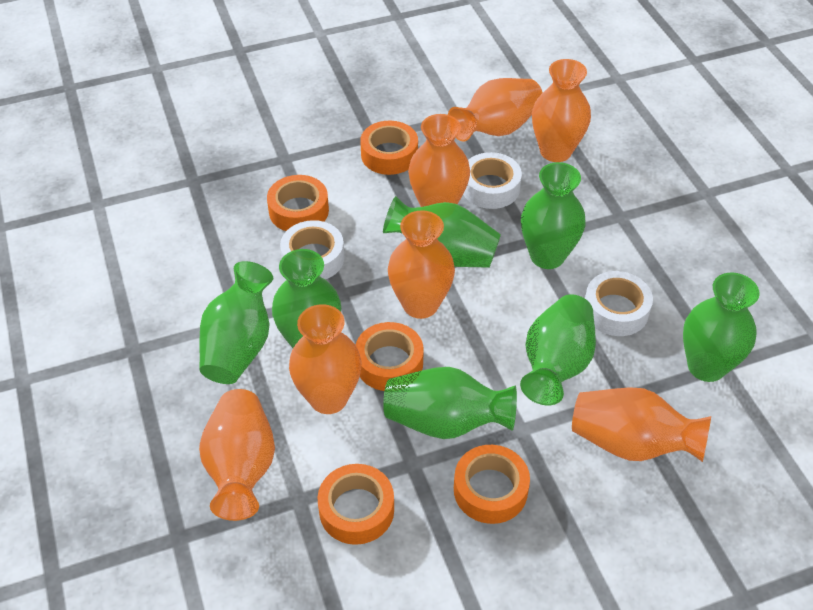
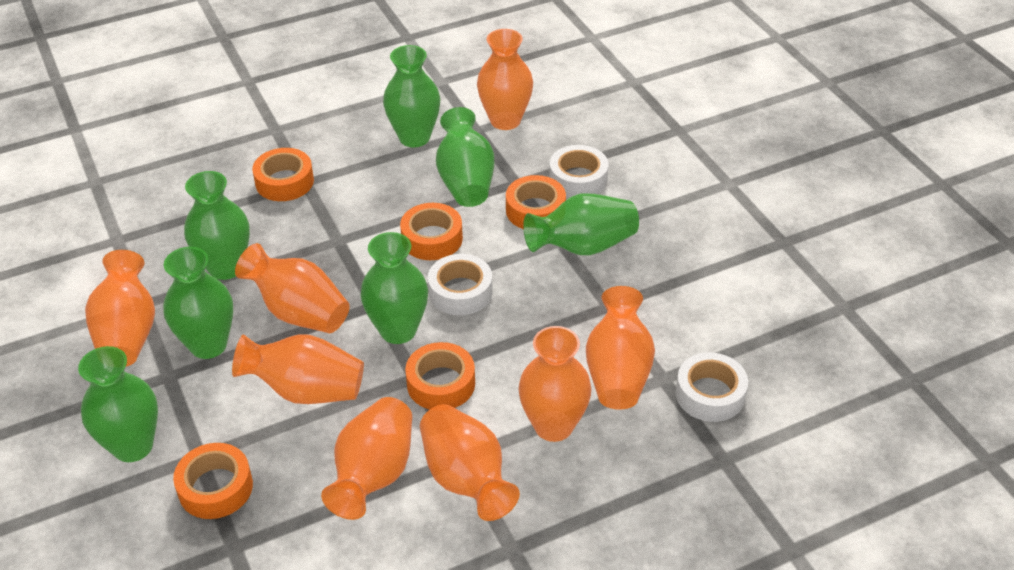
orange vase: 7 -> 8

